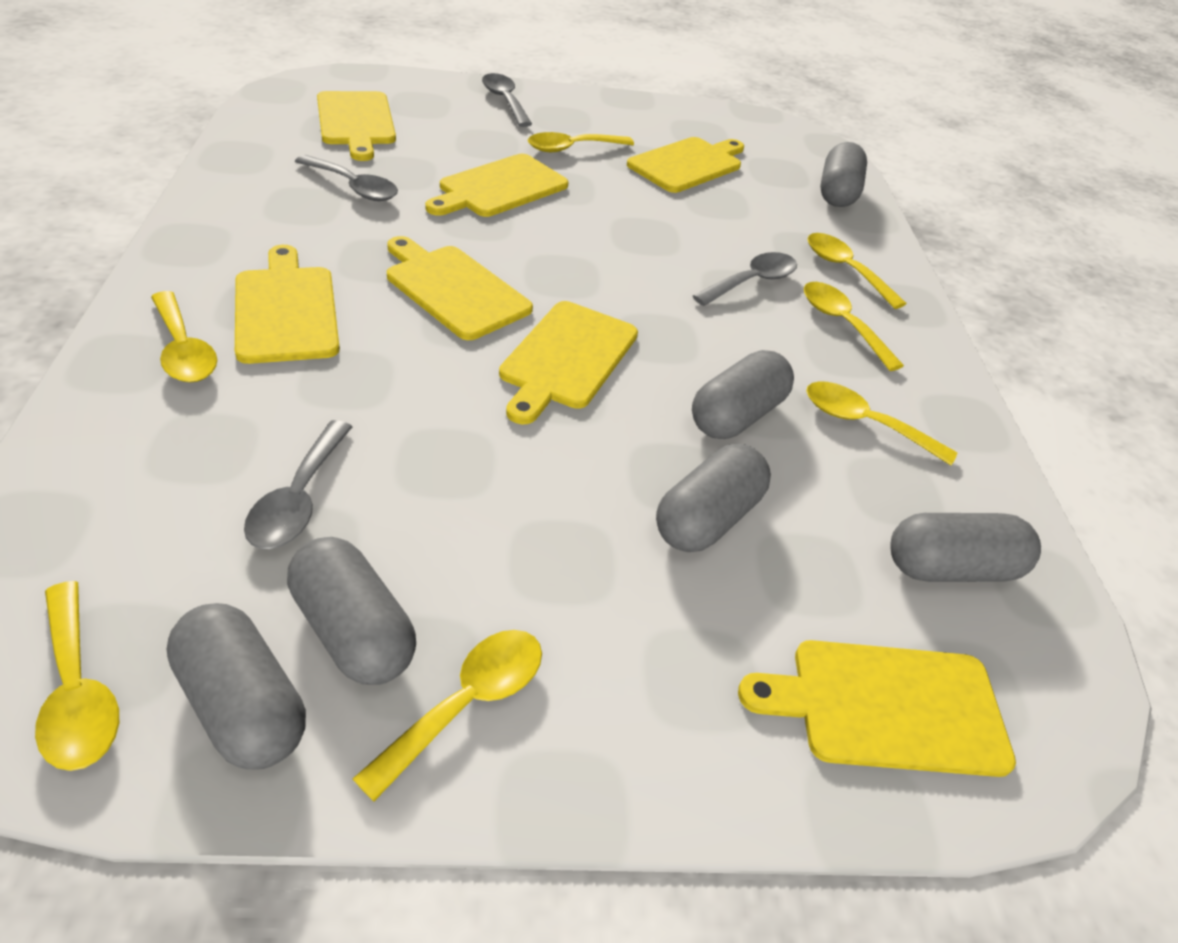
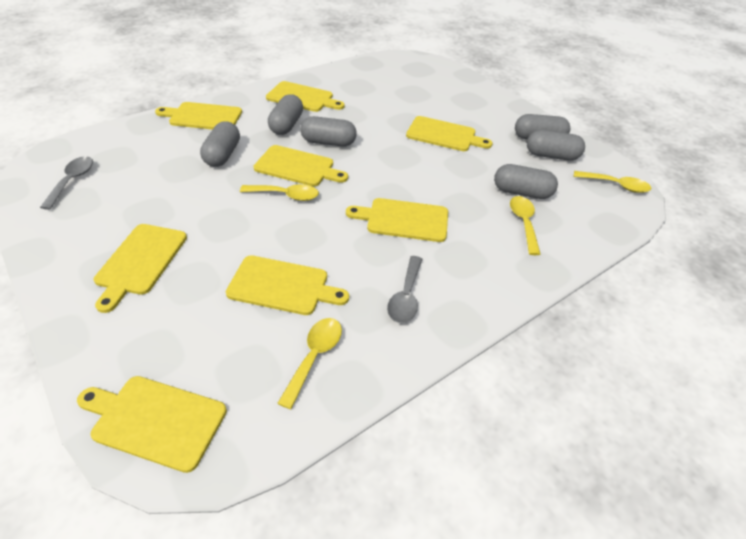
grey spoon: 4 -> 2
yellow cutting board: 7 -> 8
yellow spoon: 7 -> 4

